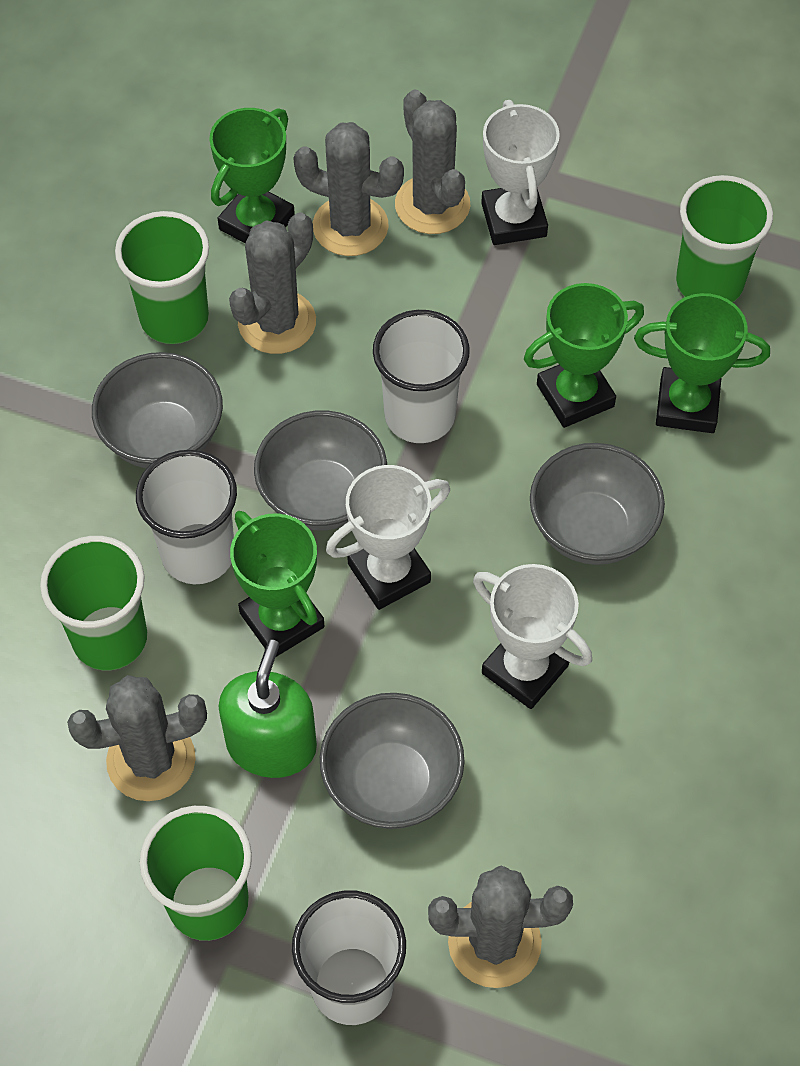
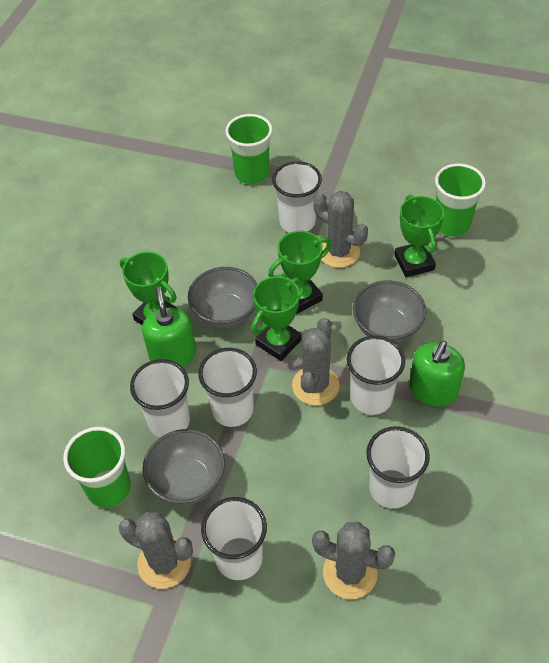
green cup: 4 -> 3
green soap dispenser: 1 -> 2
grey bowl: 4 -> 3
grey cactus: 5 -> 4
white cup: 3 -> 6
white trophy: 3 -> 0

